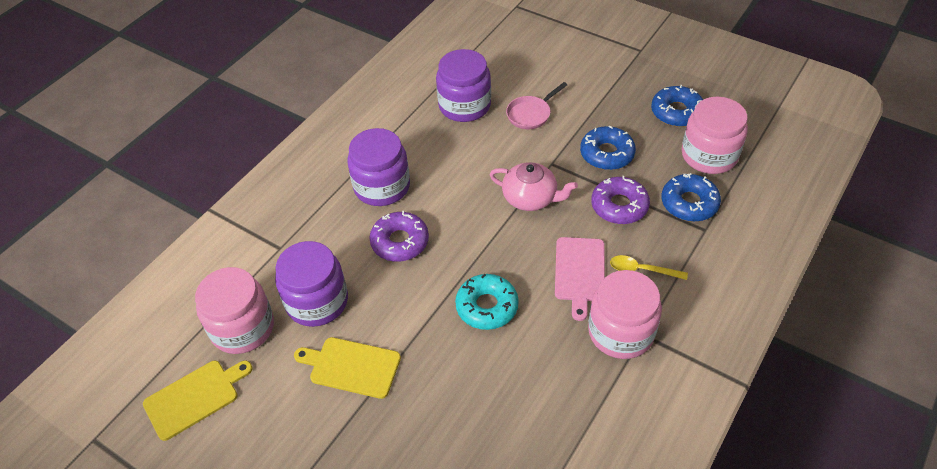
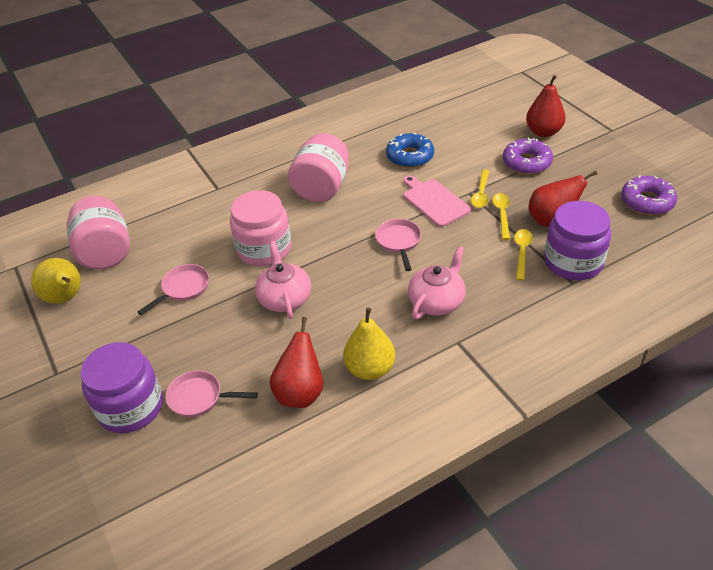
blue donut: 3 -> 1
pink pan: 1 -> 3
pink teapot: 1 -> 2
purple jar: 3 -> 2
red pear: 0 -> 3
turquoise donut: 1 -> 0
yellow cutting board: 2 -> 0
yellow pear: 0 -> 2
yellow spoon: 1 -> 3

